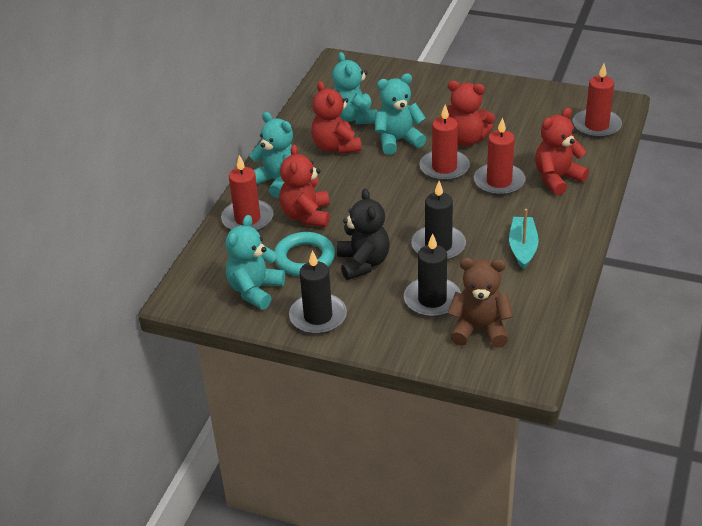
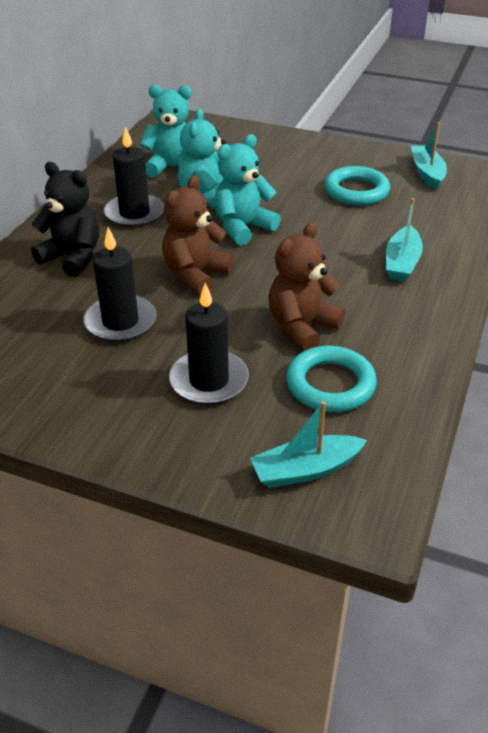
brown teddy bear: 1 -> 2
red candle: 4 -> 0
red teddy bear: 4 -> 0
turquoise boat: 1 -> 3
turquoise ring: 1 -> 2
turquoise teddy bear: 4 -> 3

